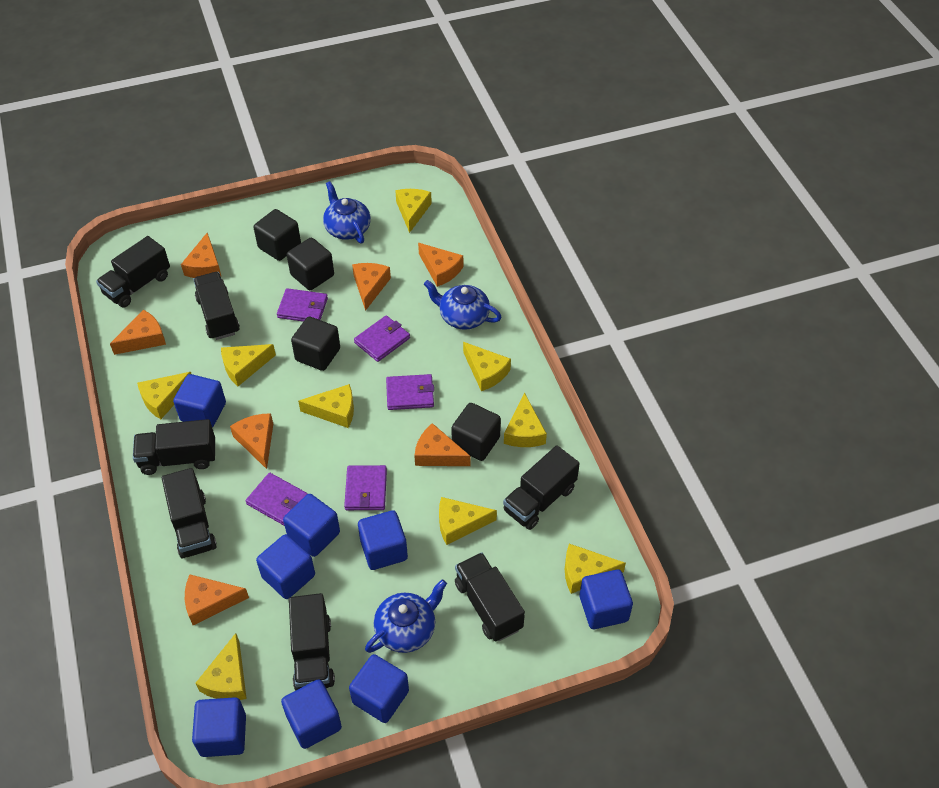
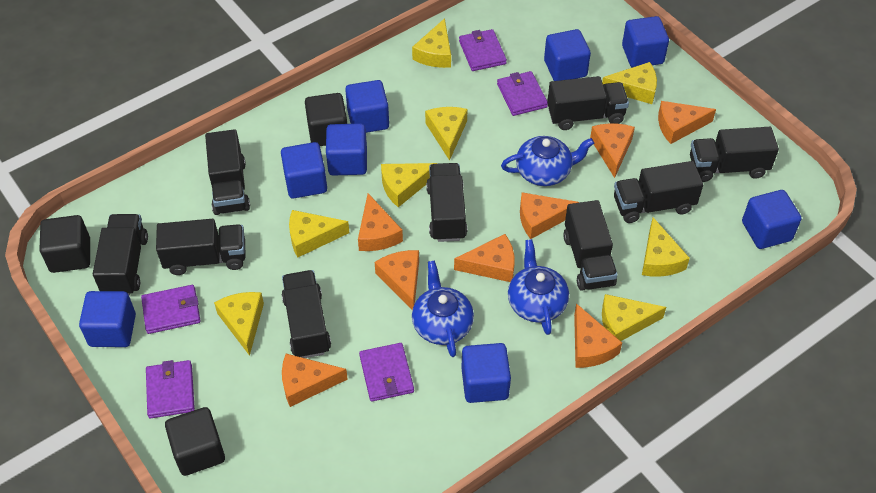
black cube: 4 -> 3
black truck: 7 -> 9
orange cheese: 7 -> 8
yellow cheese: 9 -> 8

